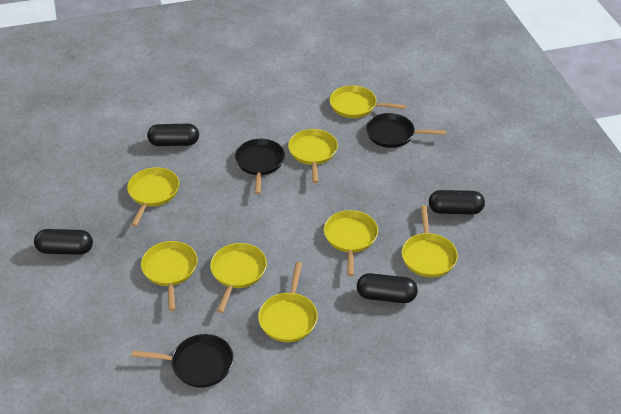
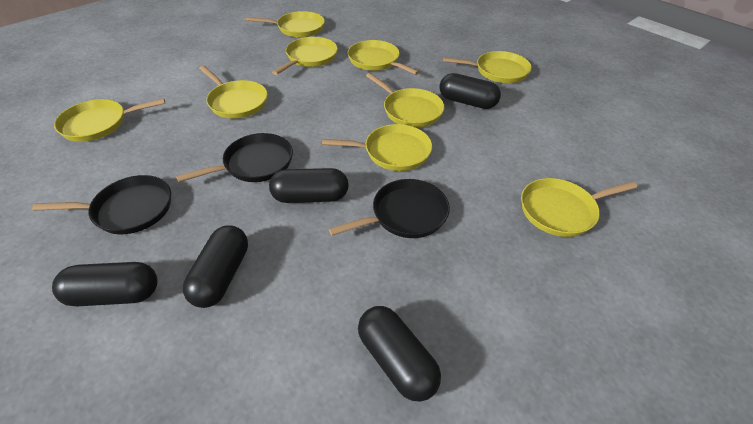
black capsule: 4 -> 5
yellow pan: 8 -> 9

